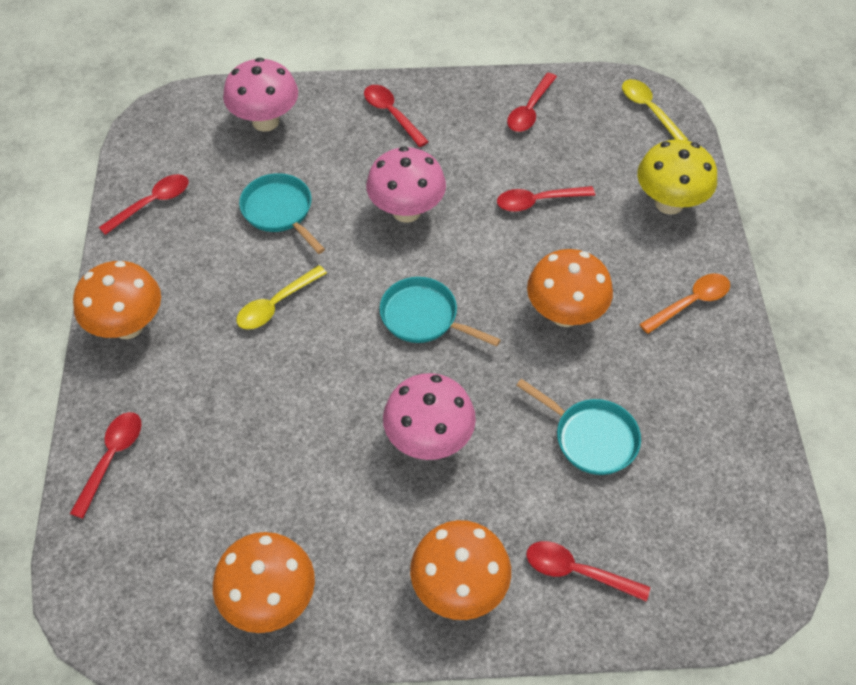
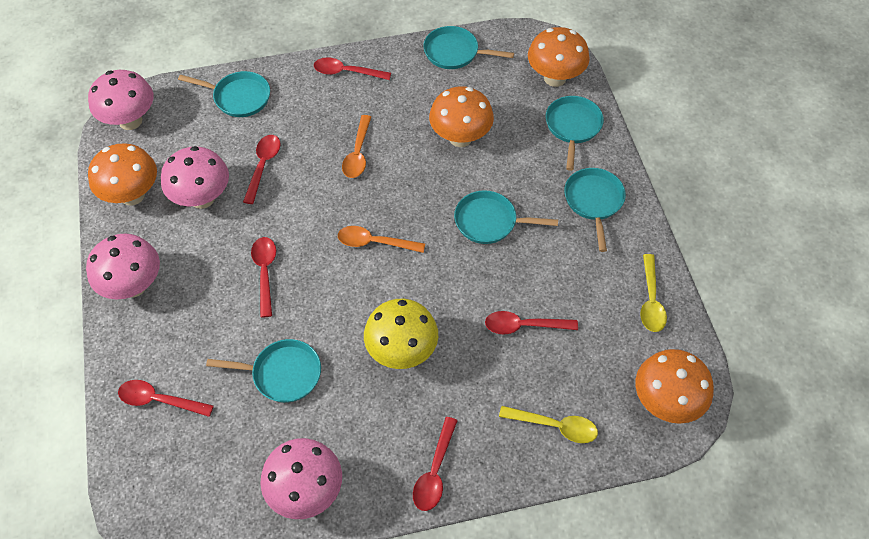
orange spoon: 1 -> 2
pink mushroom: 3 -> 4
turquoise pan: 3 -> 6

